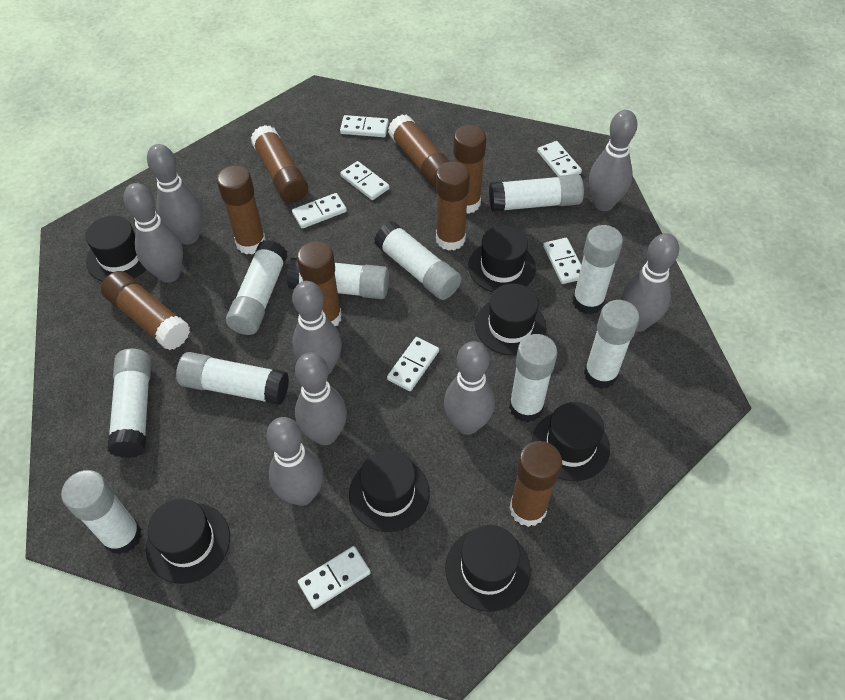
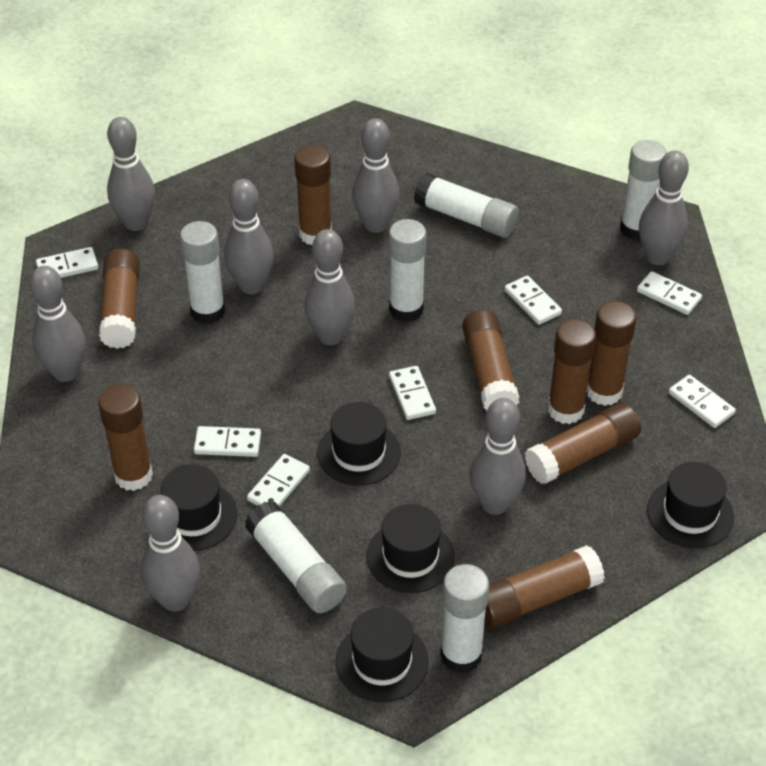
black hat: 7 -> 5
white glue stick: 10 -> 6

